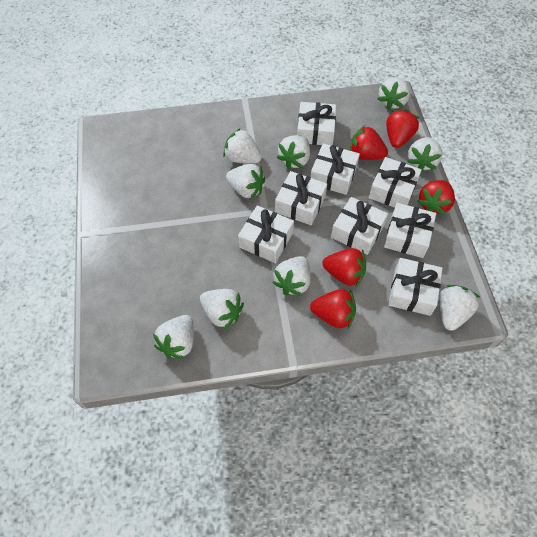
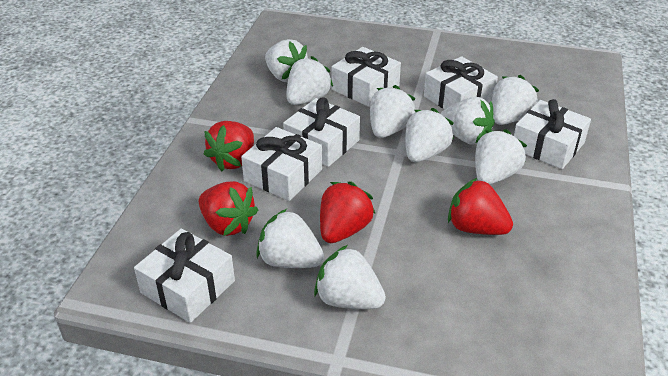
red strawberry: 5 -> 4
white gift: 8 -> 6

